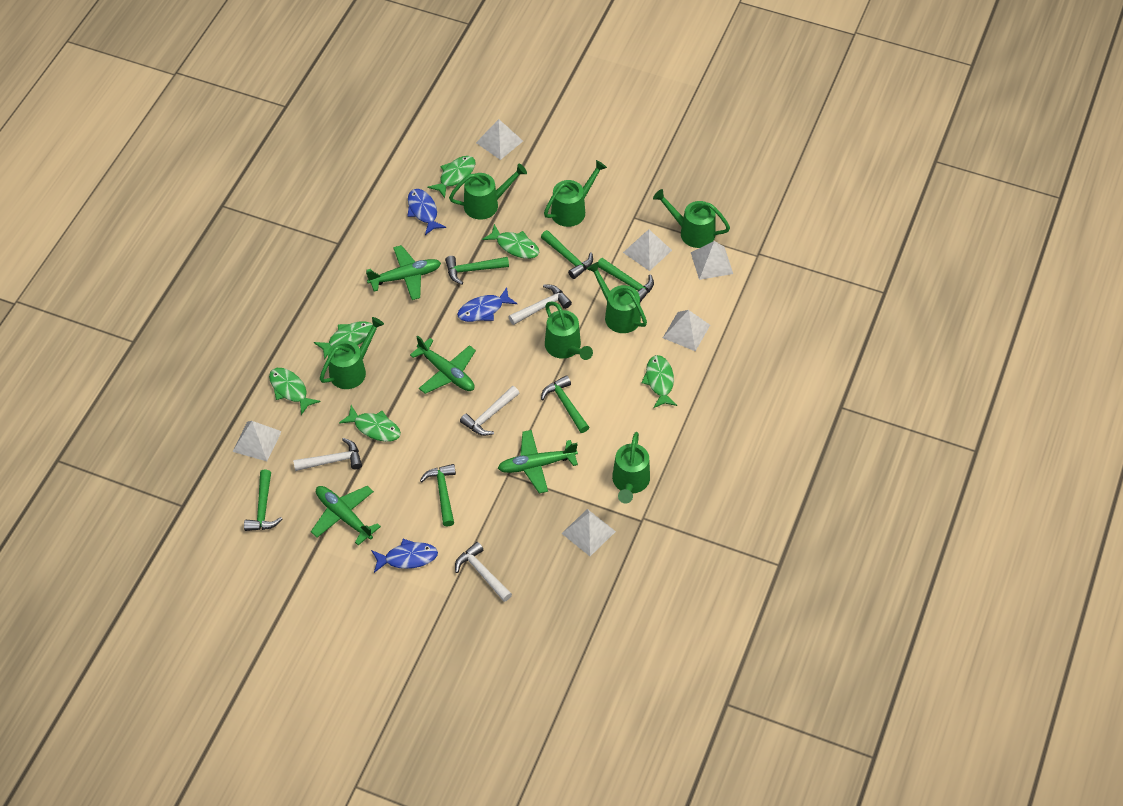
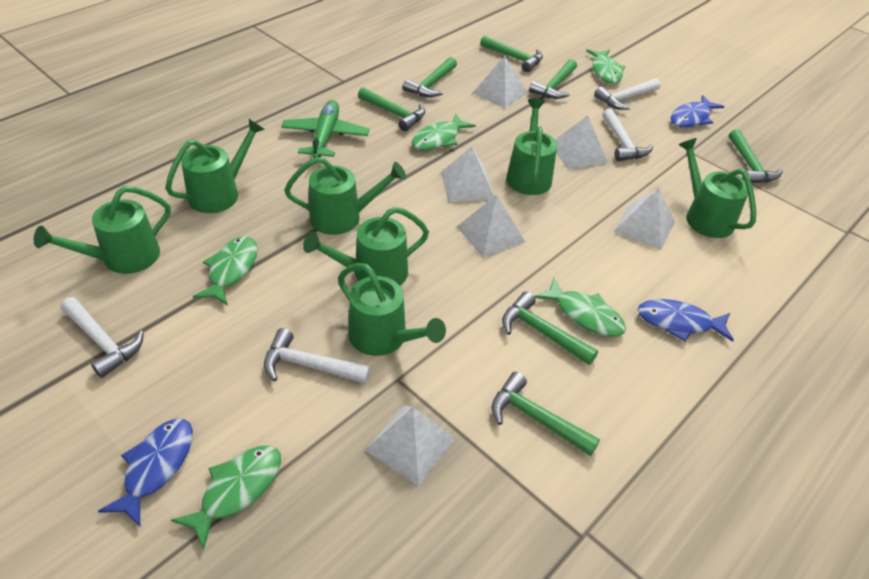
green fish: 6 -> 5
green hammer: 6 -> 7
green plane: 4 -> 1

